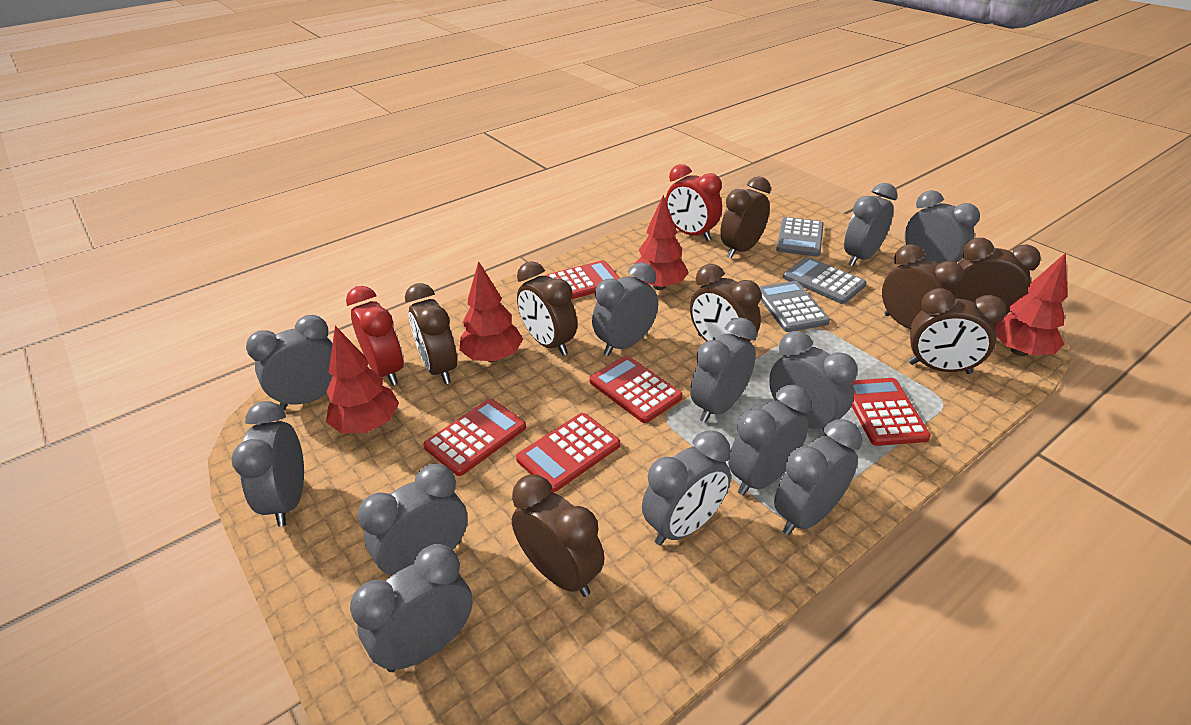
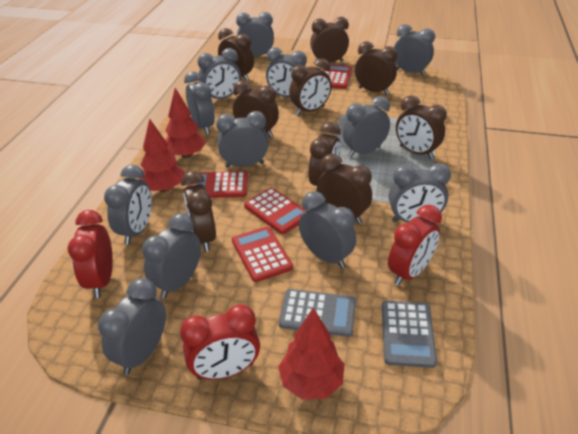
brown clock: 8 -> 9
grey calculator: 3 -> 2
red calculator: 5 -> 4
red clock: 2 -> 3
red tree: 4 -> 3

